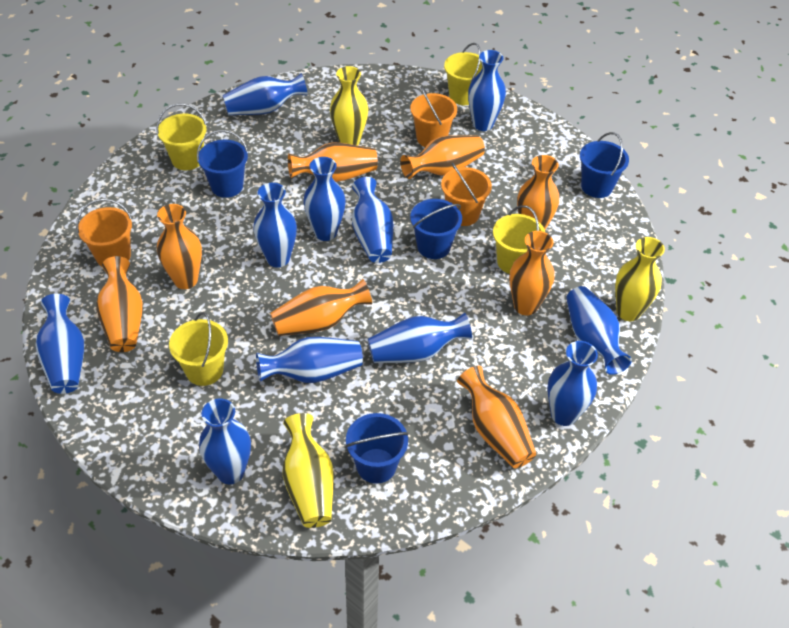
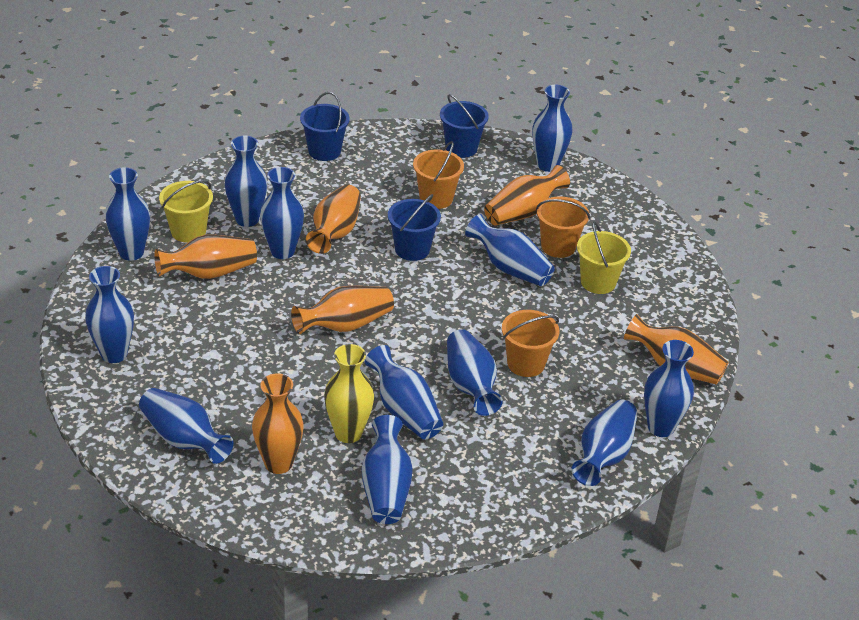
blue bucket: 4 -> 3
blue vase: 11 -> 12
orange vase: 8 -> 6
yellow bucket: 4 -> 2
yellow vase: 3 -> 1

